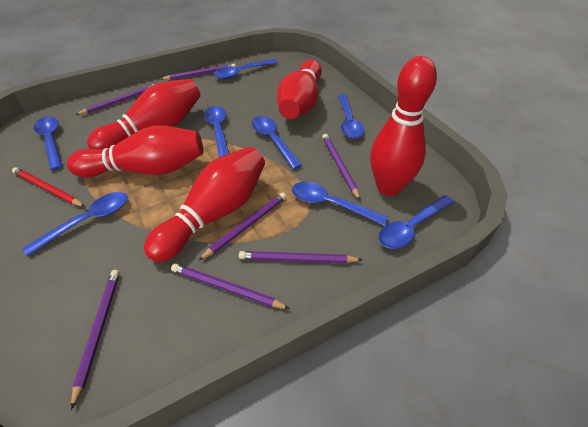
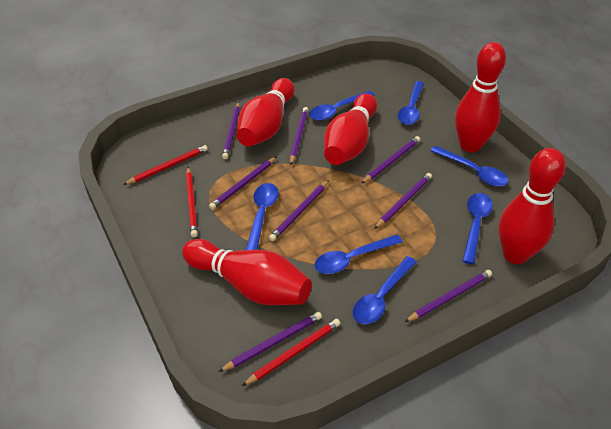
blue spoon: 8 -> 7
purple pencil: 7 -> 8
red pencil: 1 -> 3

